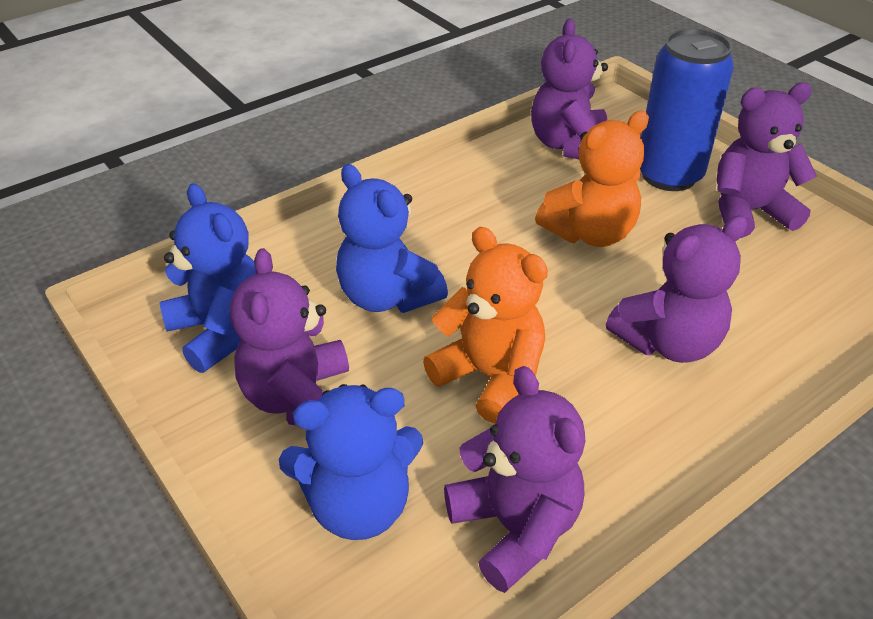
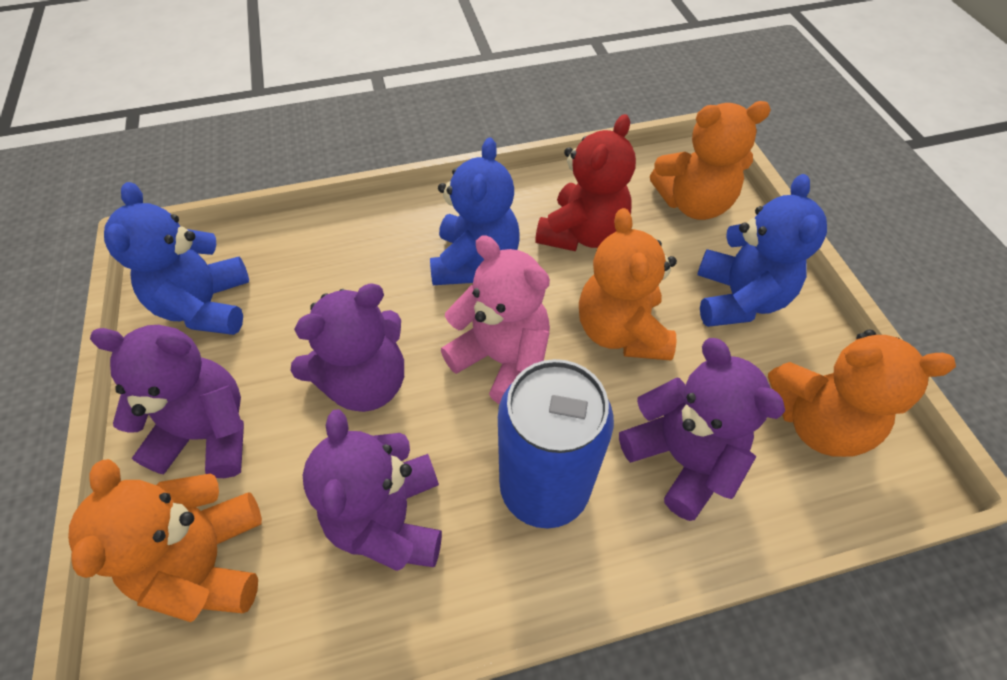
orange teddy bear: 2 -> 4
pink teddy bear: 0 -> 1
purple teddy bear: 5 -> 4
red teddy bear: 0 -> 1

